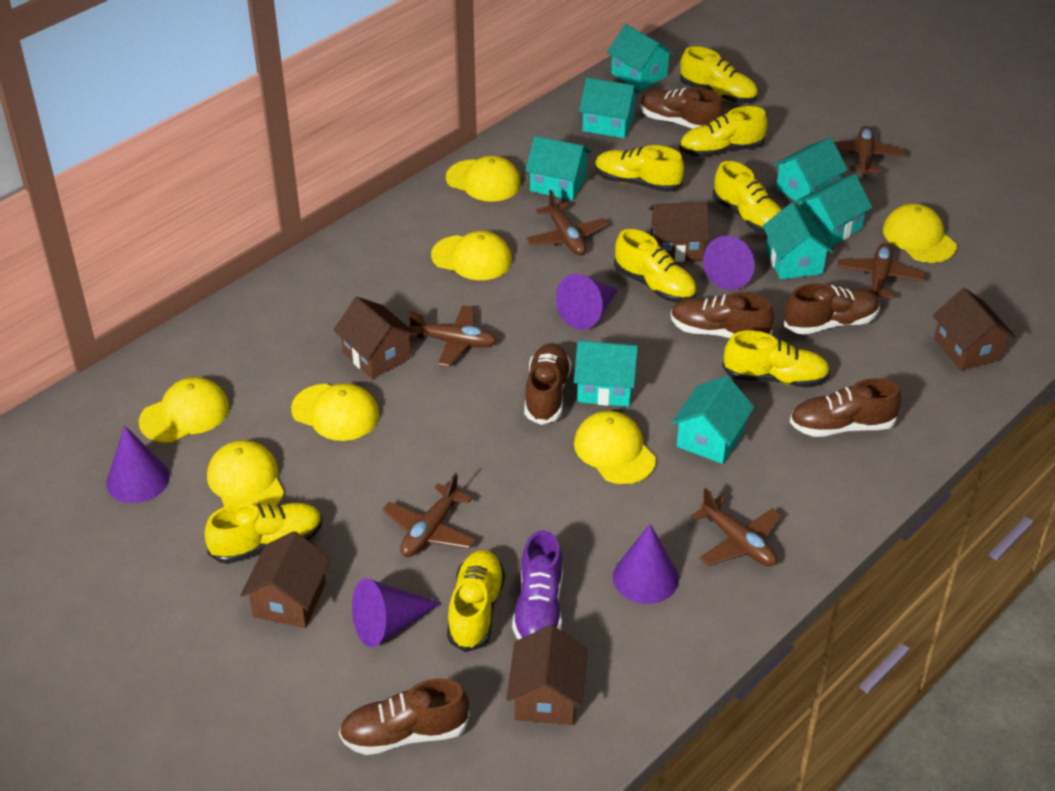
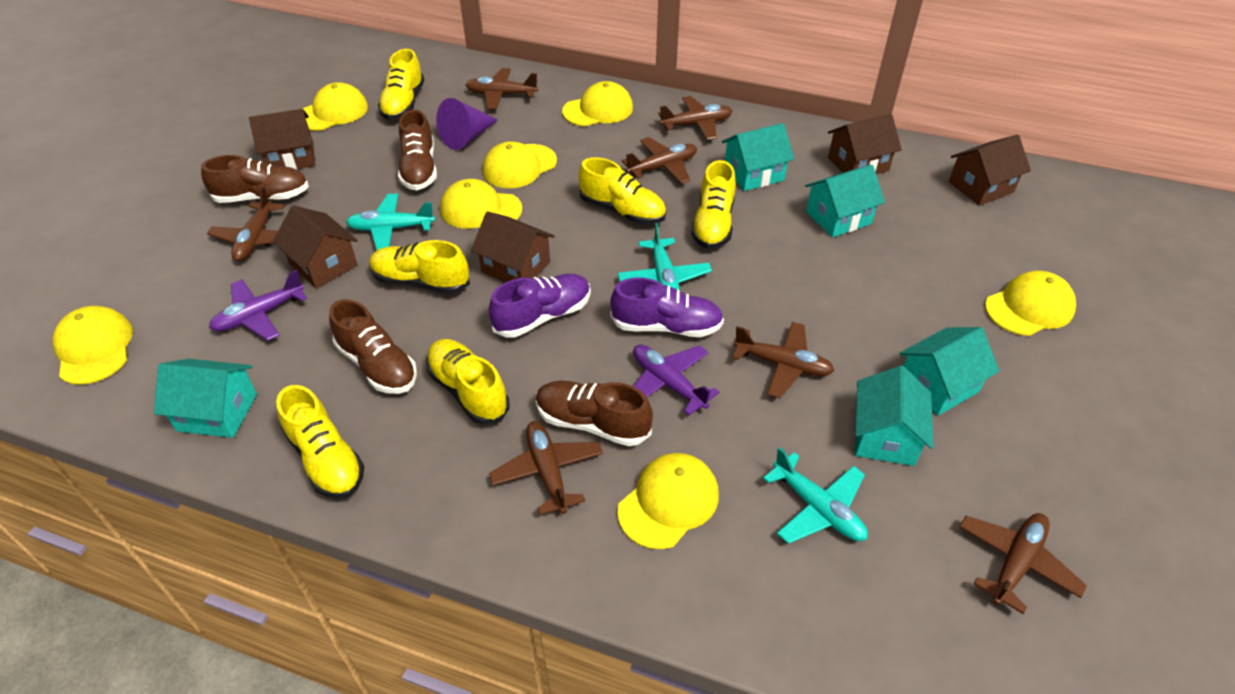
brown plane: 6 -> 7
brown shoe: 6 -> 4
purple cone: 5 -> 1
purple plane: 0 -> 2
purple shoe: 1 -> 2
turquoise house: 8 -> 5
turquoise plane: 0 -> 3
yellow shoe: 8 -> 6

